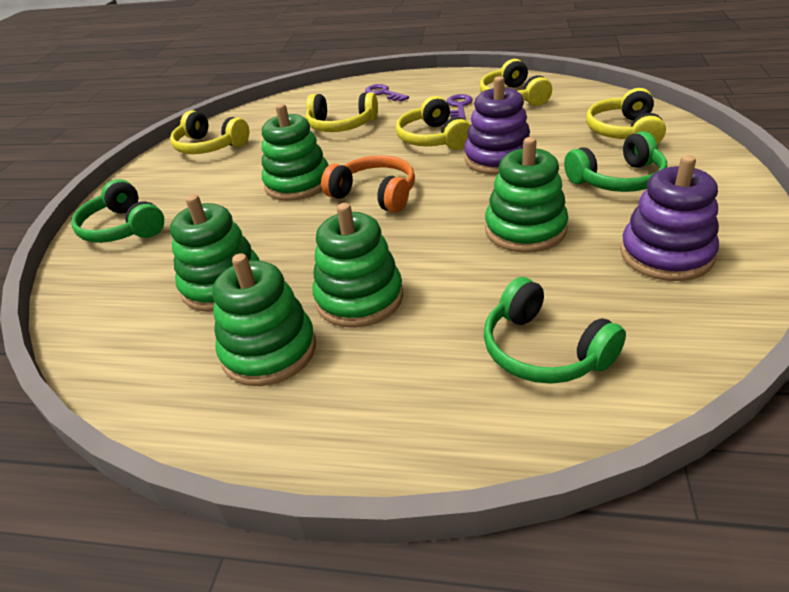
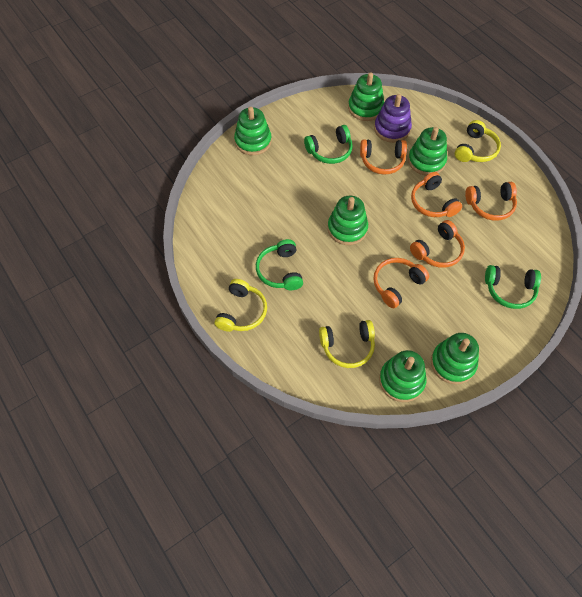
green stacking toy: 5 -> 6
orange headphones: 1 -> 5
purple key: 2 -> 0
purple stacking toy: 2 -> 1
yellow headphones: 5 -> 3

